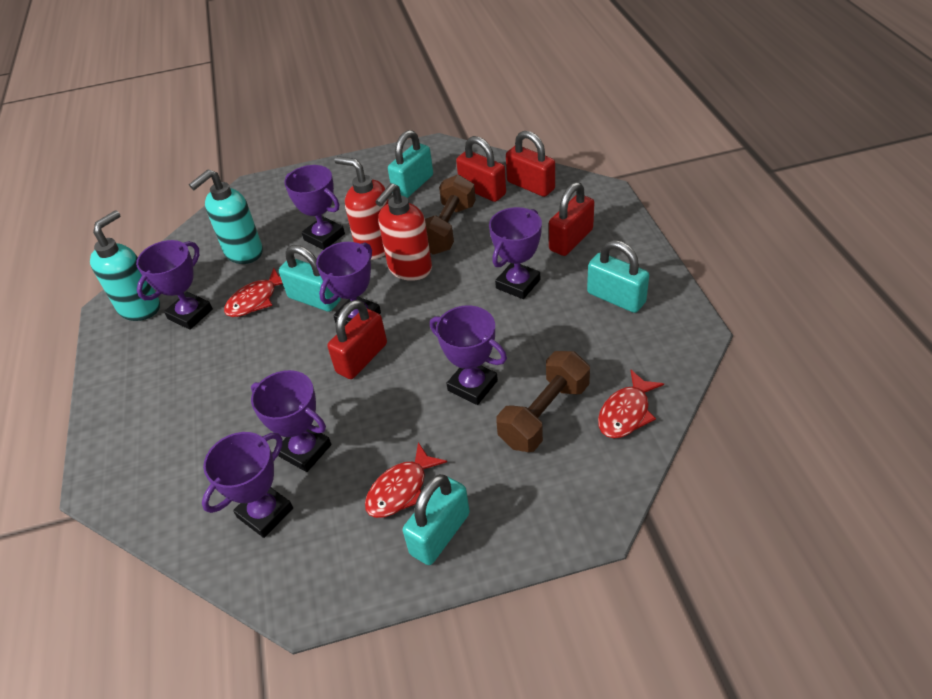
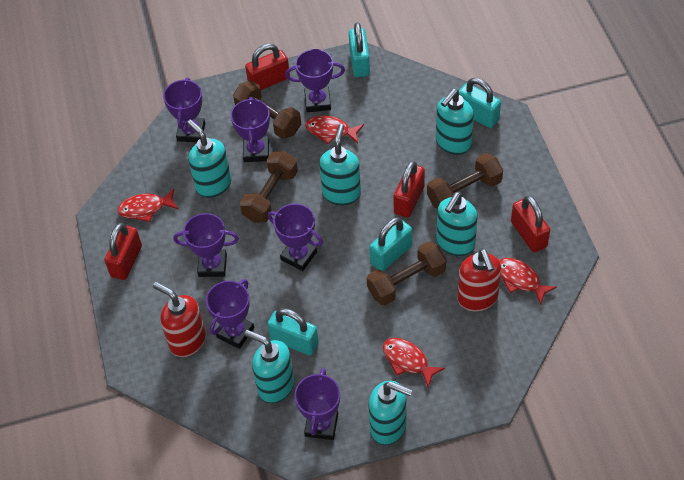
brown dumbbell: 2 -> 4
red fish: 3 -> 4
turquoise soap dispenser: 2 -> 6

